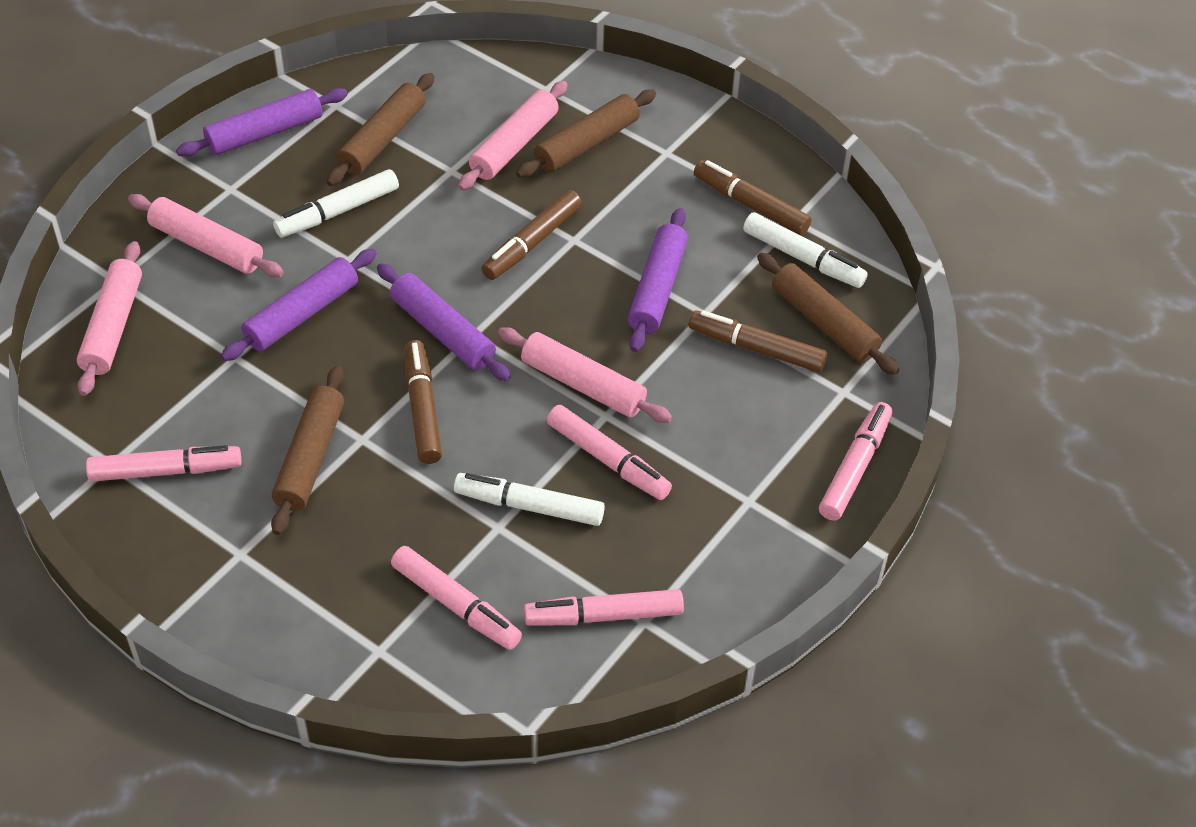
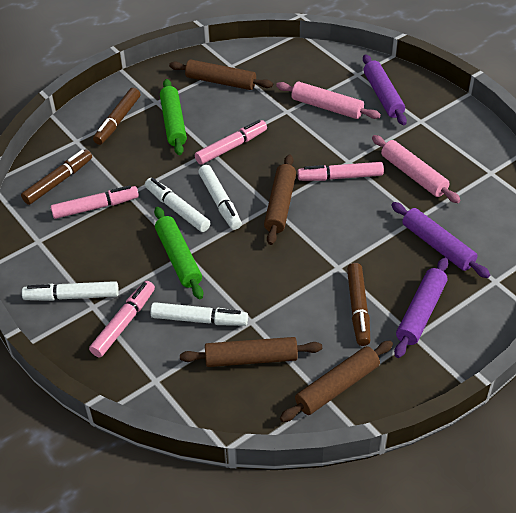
brown marker: 4 -> 3
green rolling pin: 0 -> 2
pink marker: 5 -> 4
pink rolling pin: 4 -> 2
purple rolling pin: 4 -> 3
white marker: 3 -> 4

